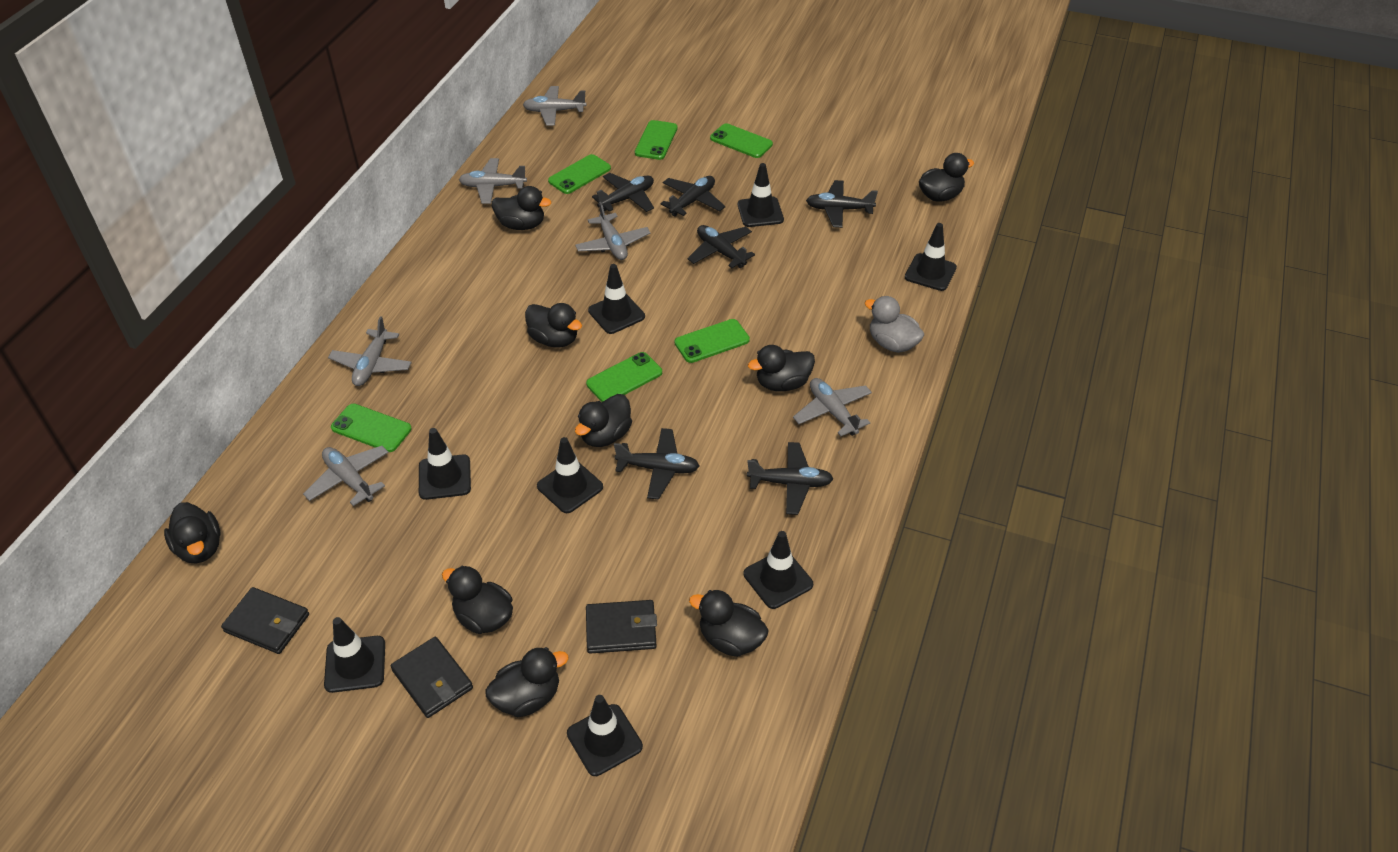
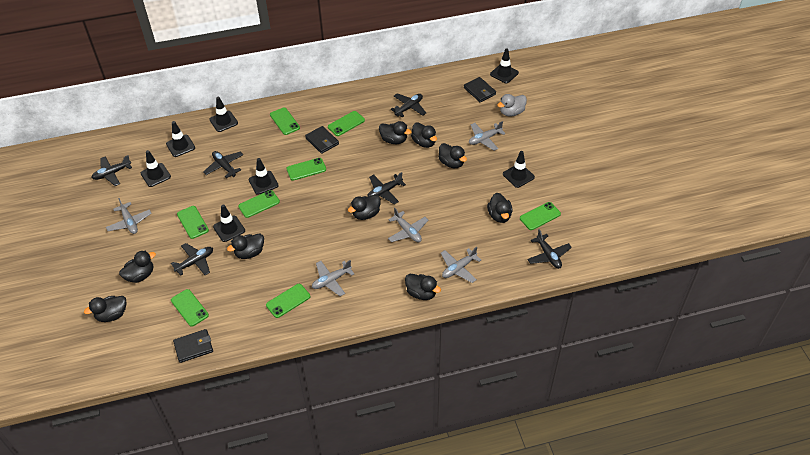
black traffic cone: 8 -> 7
green phone: 6 -> 8
grey plane: 6 -> 5

